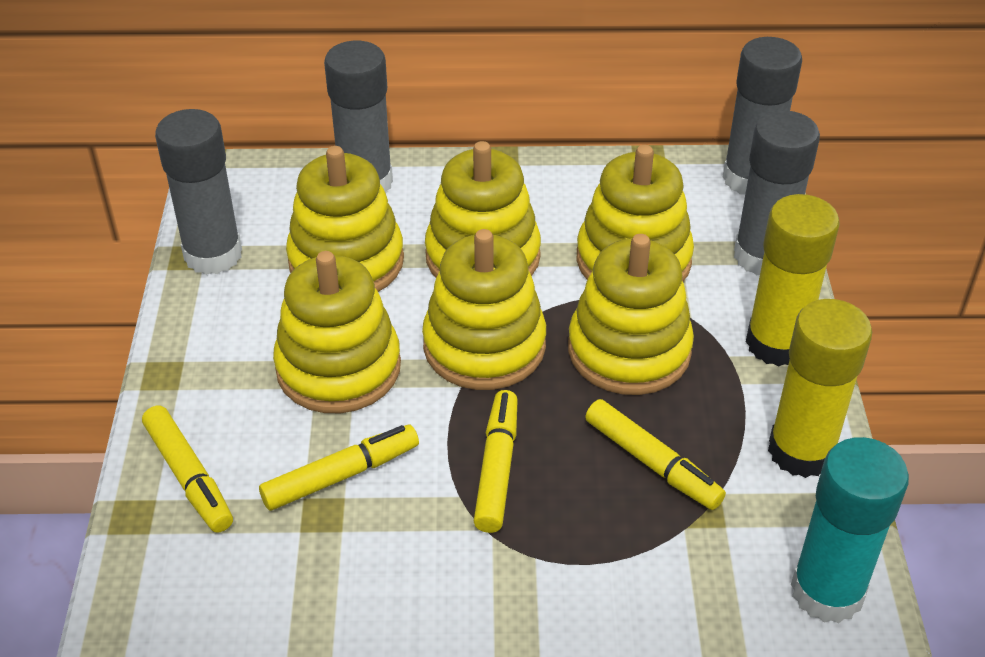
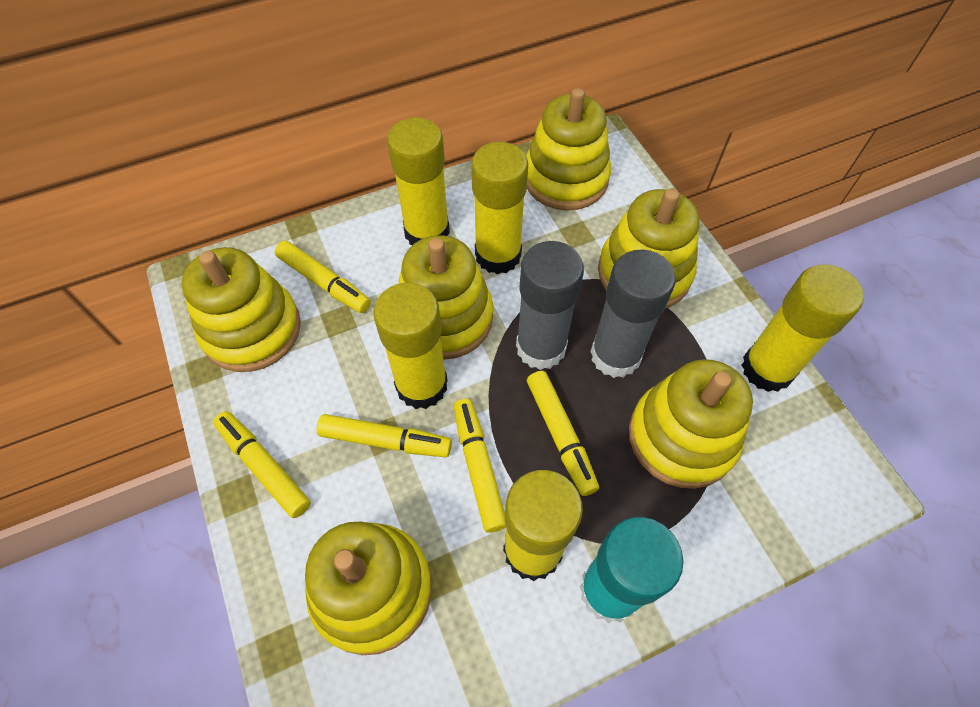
grey glue stick: 4 -> 2
yellow glue stick: 2 -> 5
yellow marker: 4 -> 5

